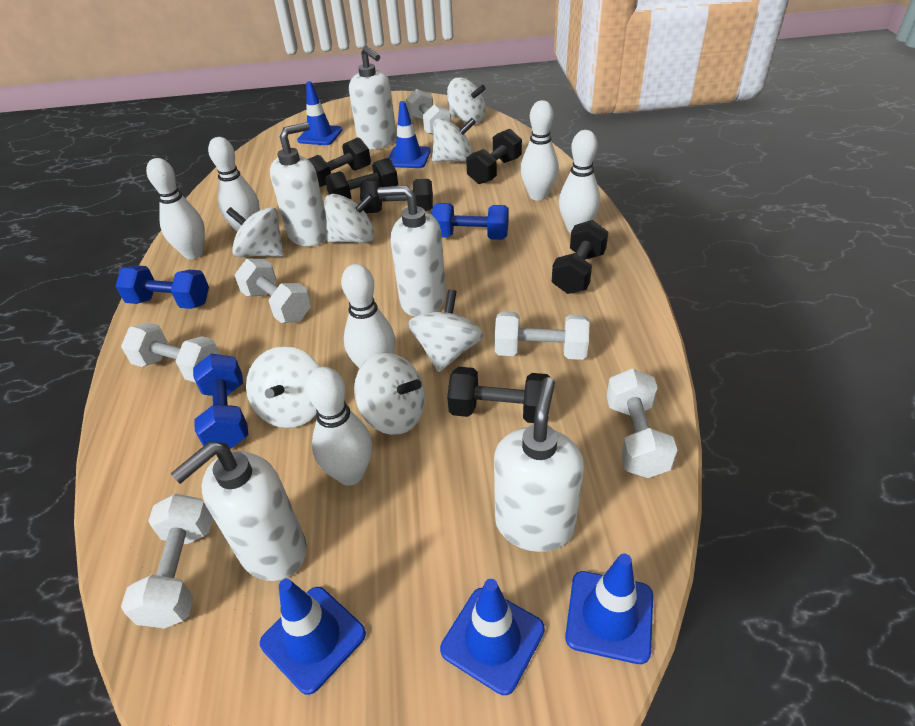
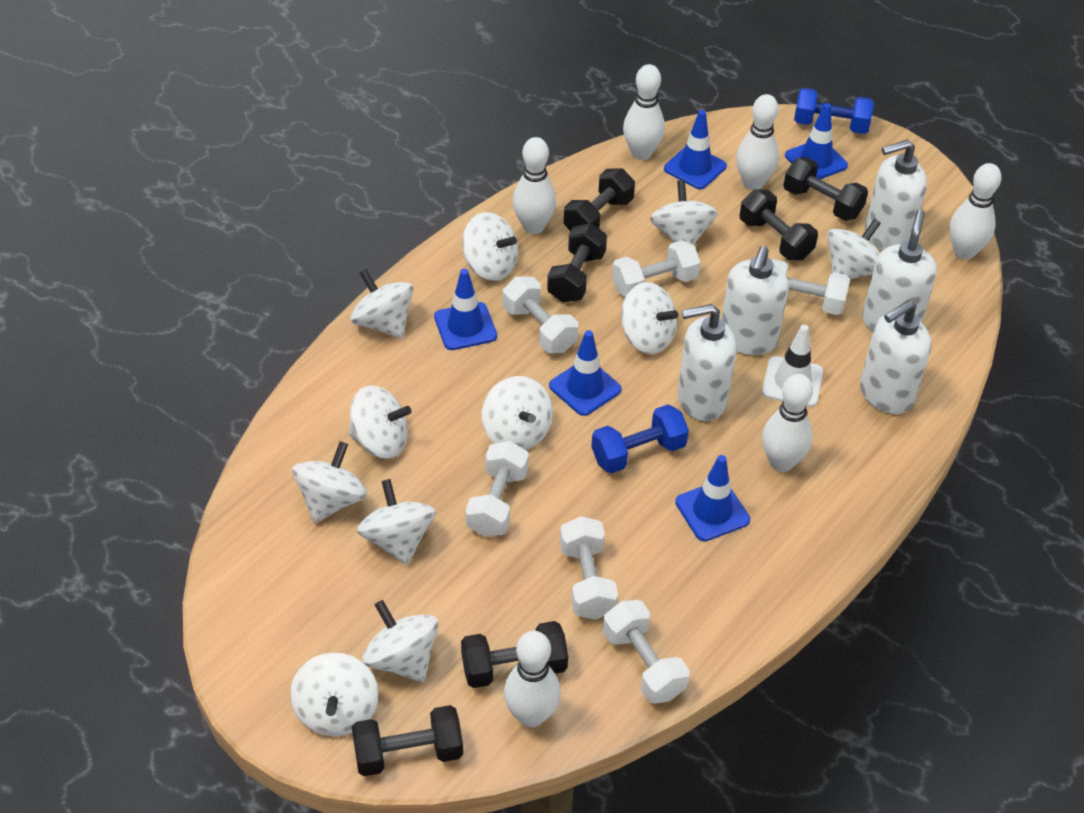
blue dumbbell: 3 -> 2
white spinning top: 7 -> 11
white traffic cone: 0 -> 1

